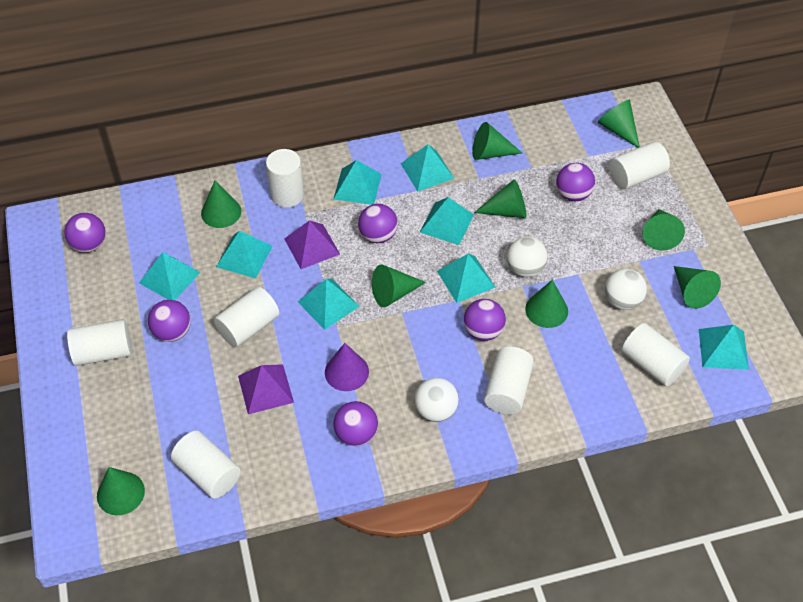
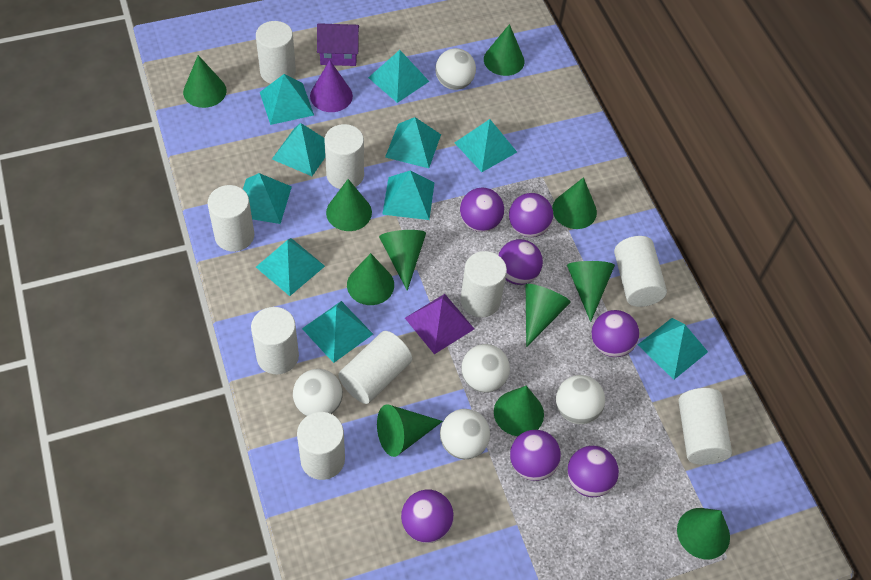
green cone: 9 -> 11
purple ball: 6 -> 7
purple house: 0 -> 1
purple pyramid: 2 -> 1
turquoise pyramid: 8 -> 10
white ball: 3 -> 5
white cylinder: 7 -> 9

